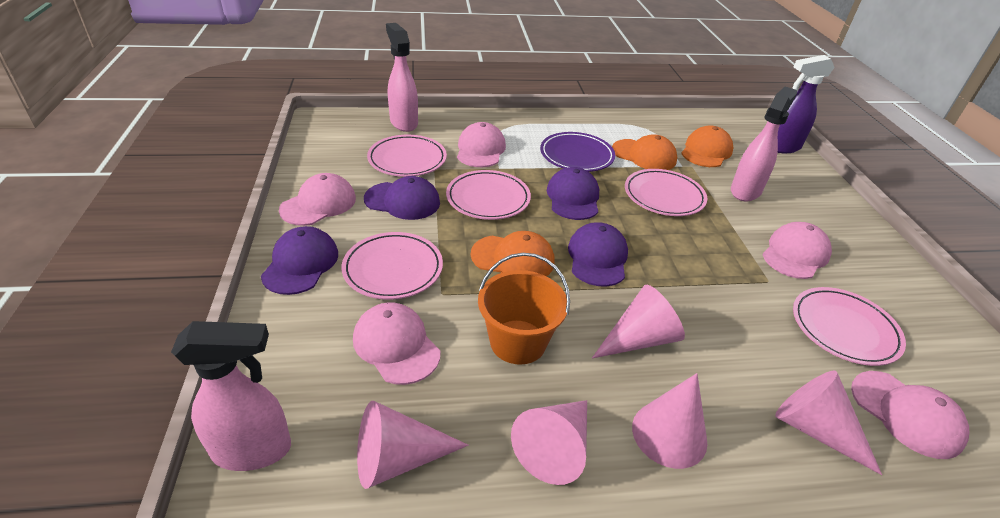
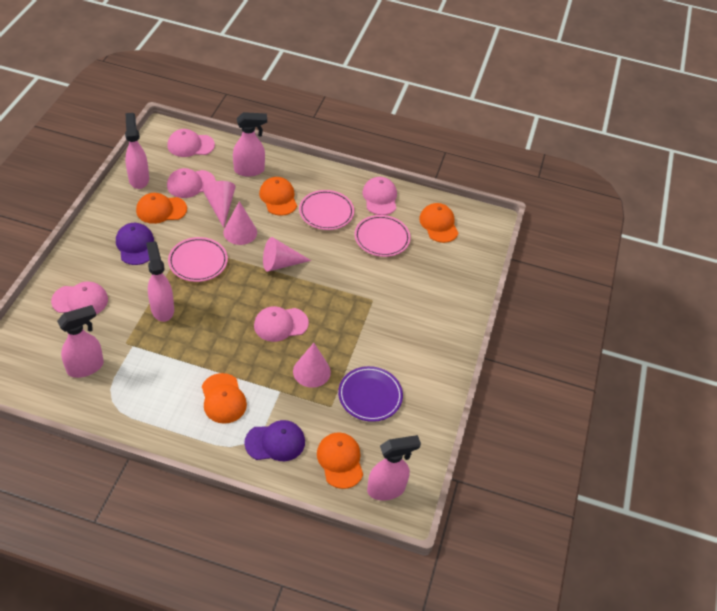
orange bucket: 1 -> 0
orange cap: 3 -> 5
pink cone: 5 -> 4
pink plate: 5 -> 3
pink spray bottle: 3 -> 5
purple cap: 4 -> 2
purple spray bottle: 1 -> 0

